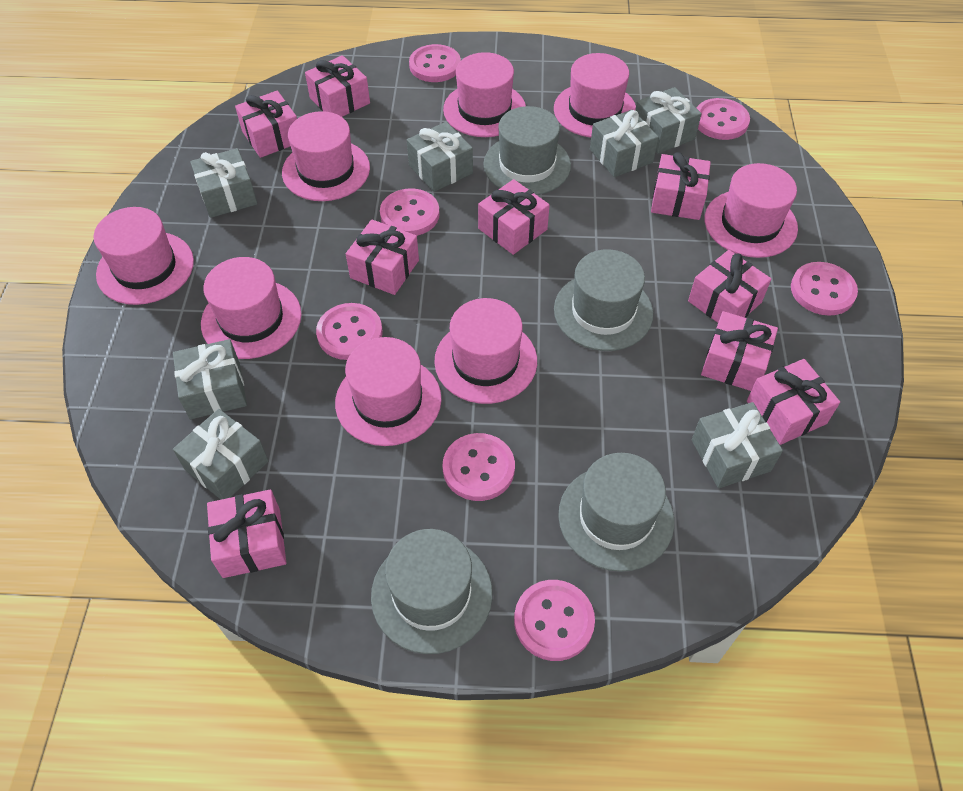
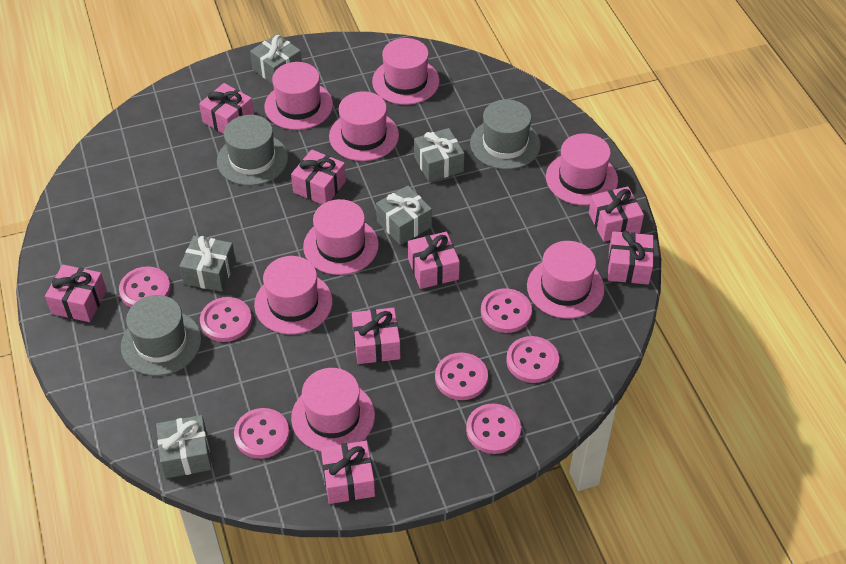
grey gift: 7 -> 5
grey hat: 4 -> 3
pink gift: 9 -> 8

